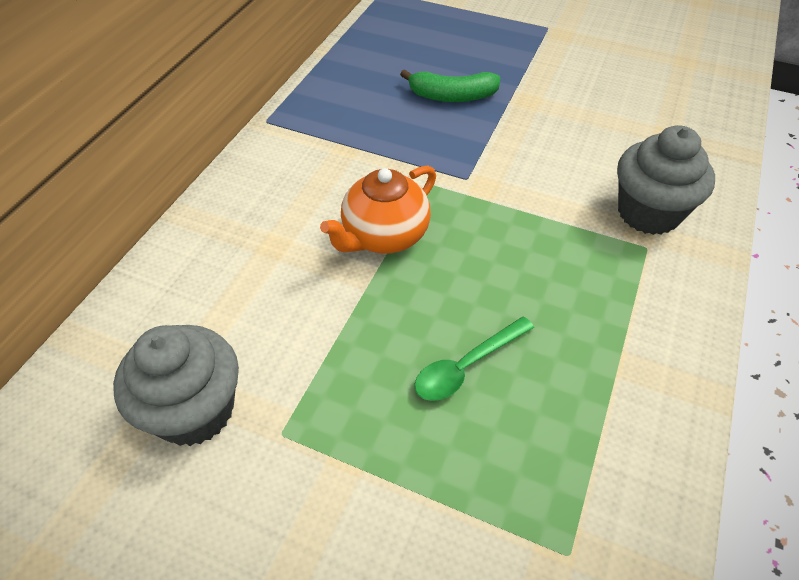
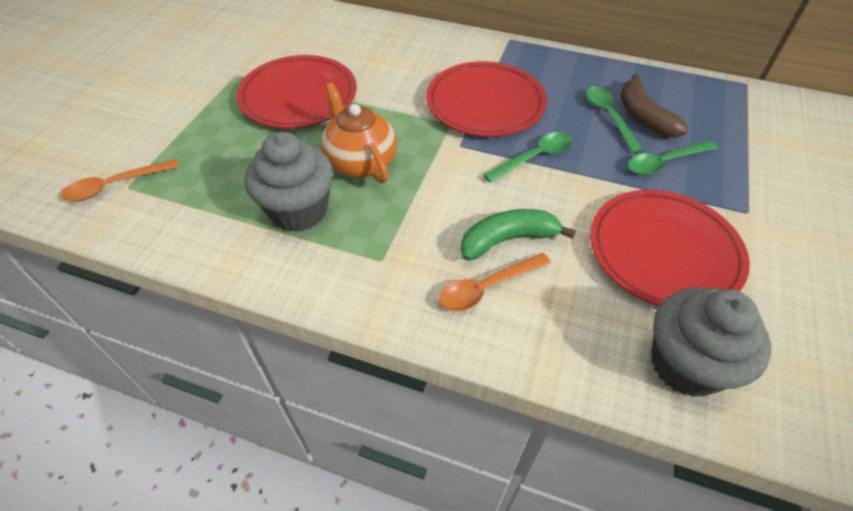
brown banana: 0 -> 1
green spoon: 1 -> 3
orange spoon: 0 -> 2
red plate: 0 -> 3

